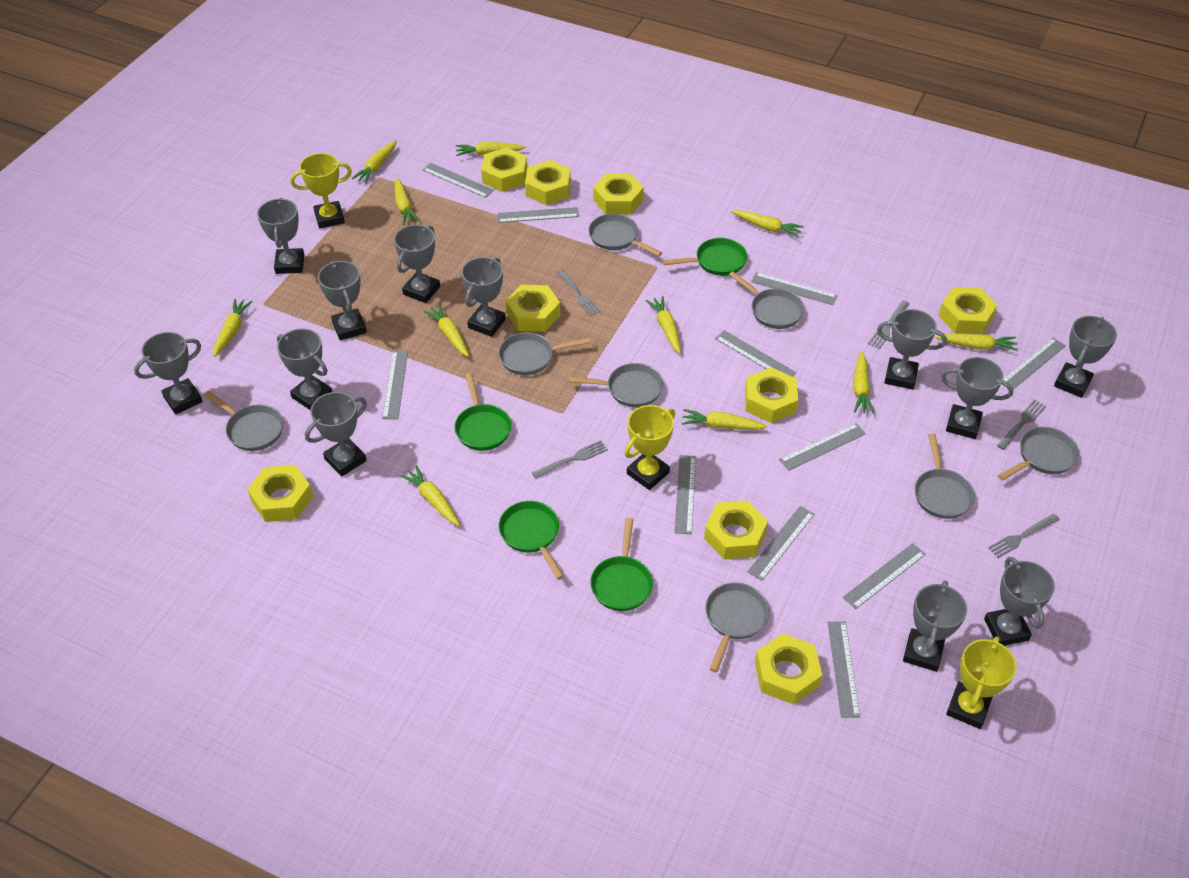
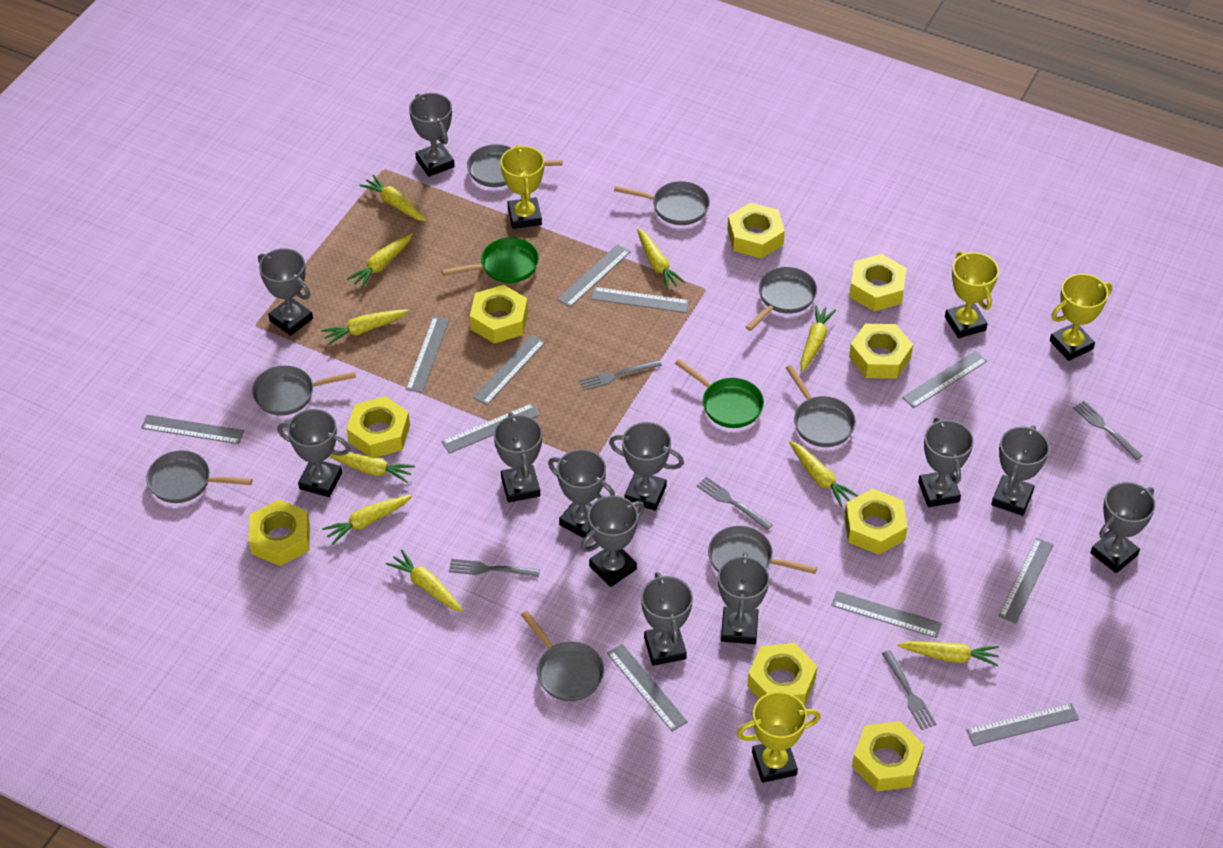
green pan: 4 -> 2
yellow carrot: 11 -> 10
yellow trophy: 3 -> 4

